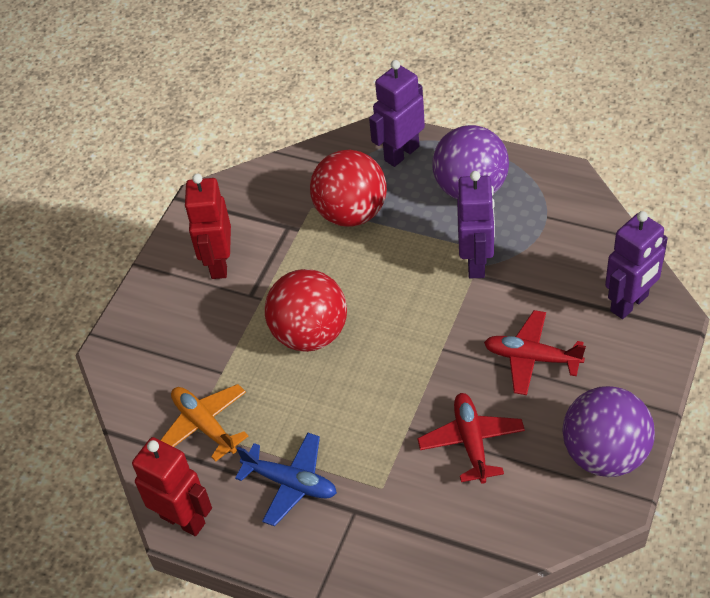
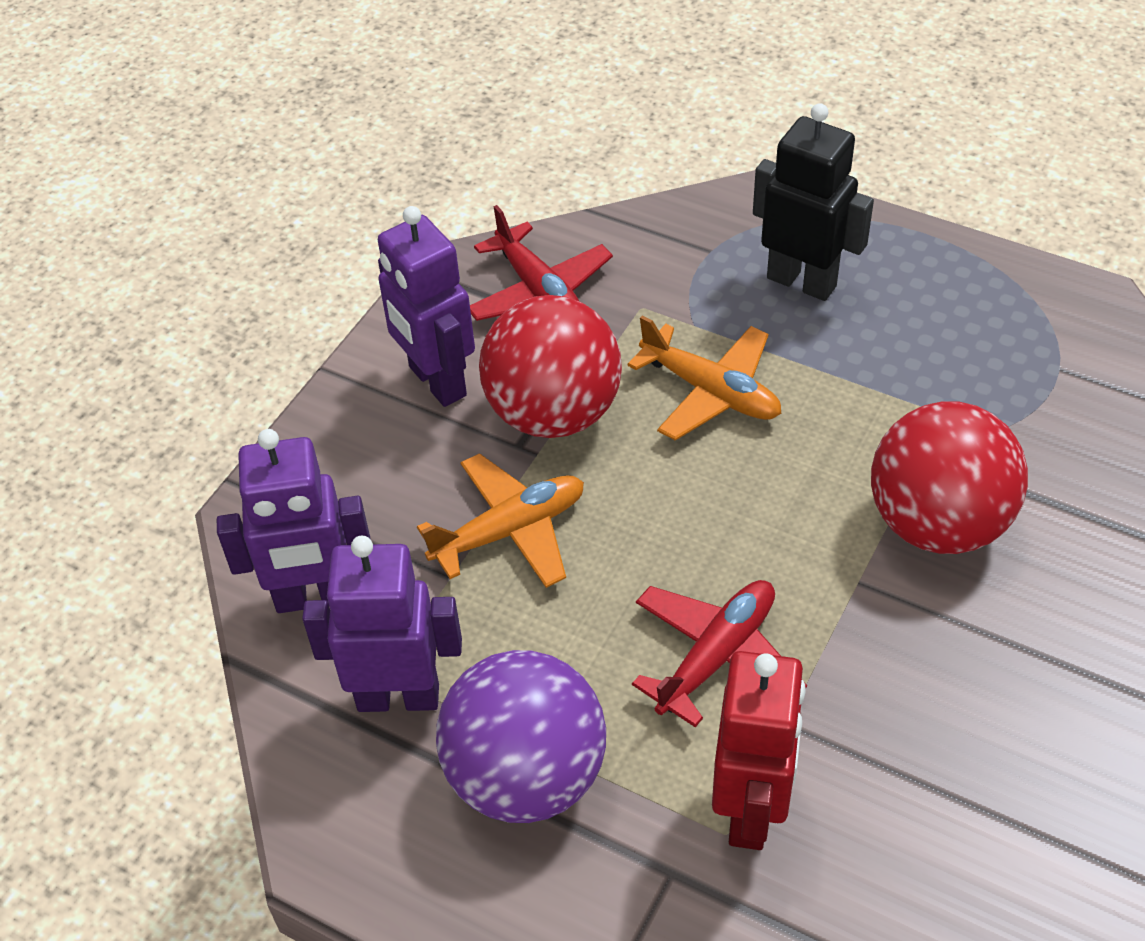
black robot: 0 -> 1
blue plane: 1 -> 0
orange plane: 1 -> 2
purple ball: 2 -> 1
red robot: 2 -> 1

